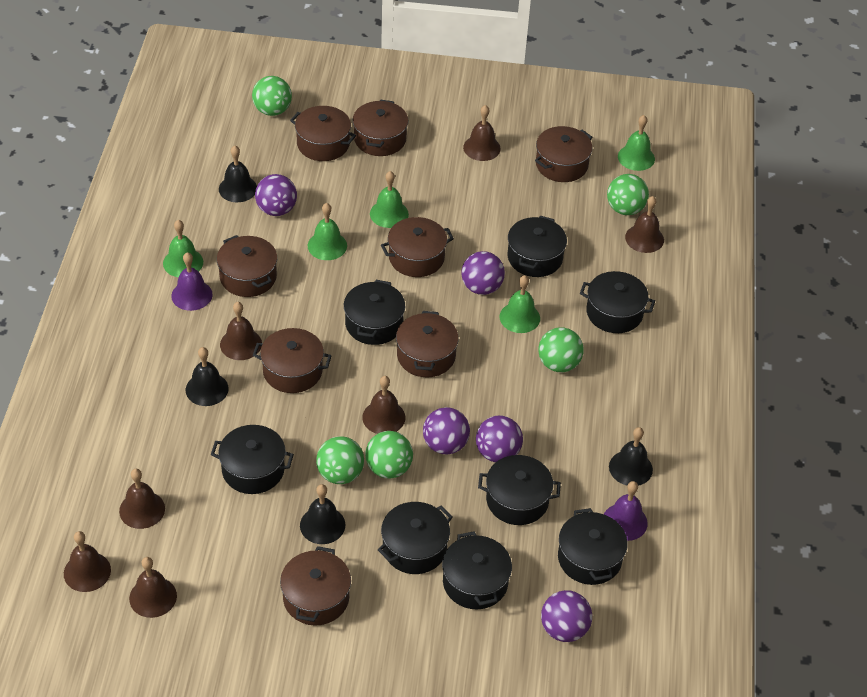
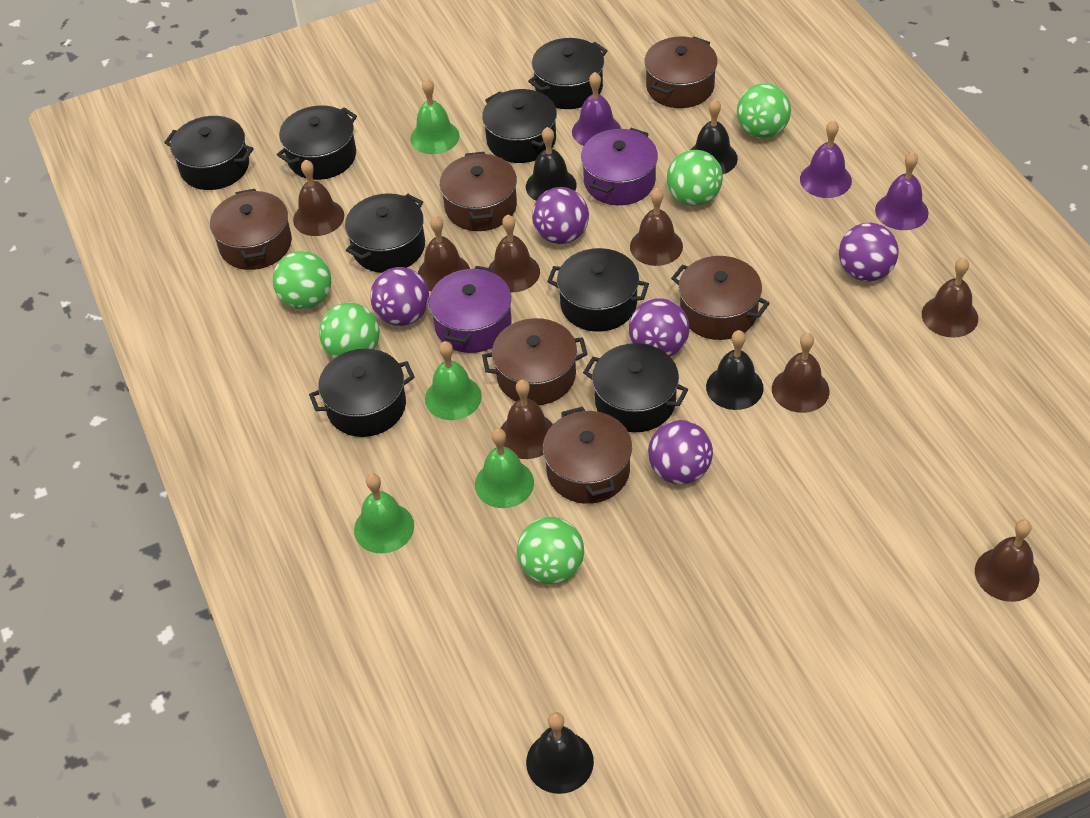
brown bell: 7 -> 8
brown pot: 8 -> 6
green bell: 5 -> 4
purple bell: 2 -> 3
purple pot: 0 -> 2

